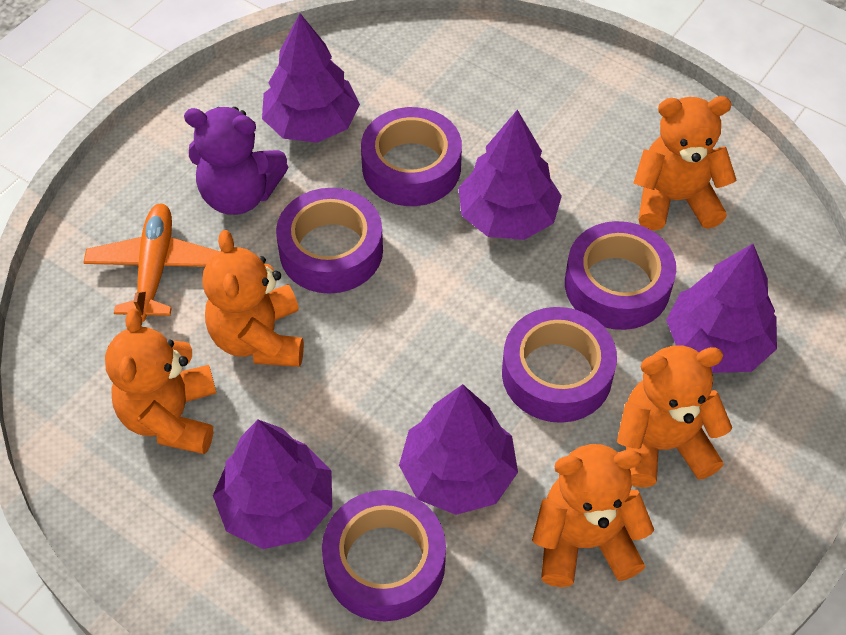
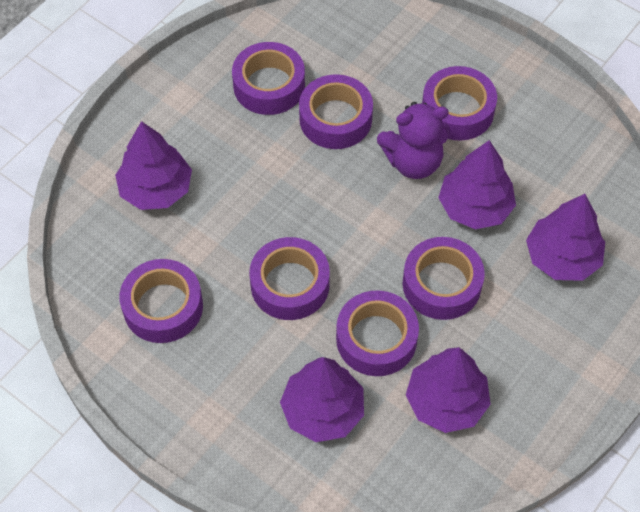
orange plane: 1 -> 0
orange teddy bear: 5 -> 0
purple tape: 5 -> 7

